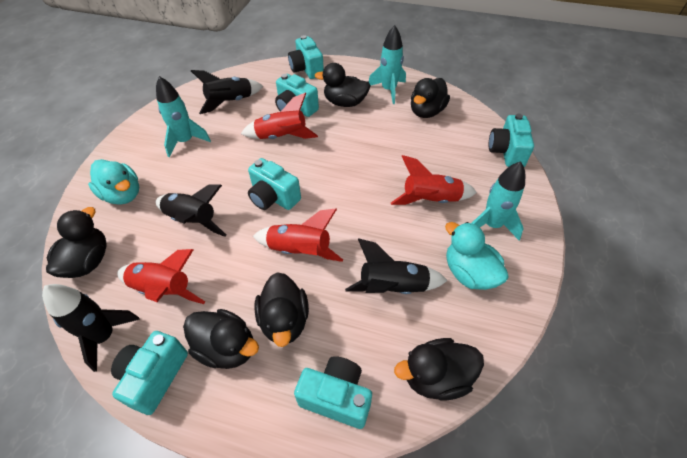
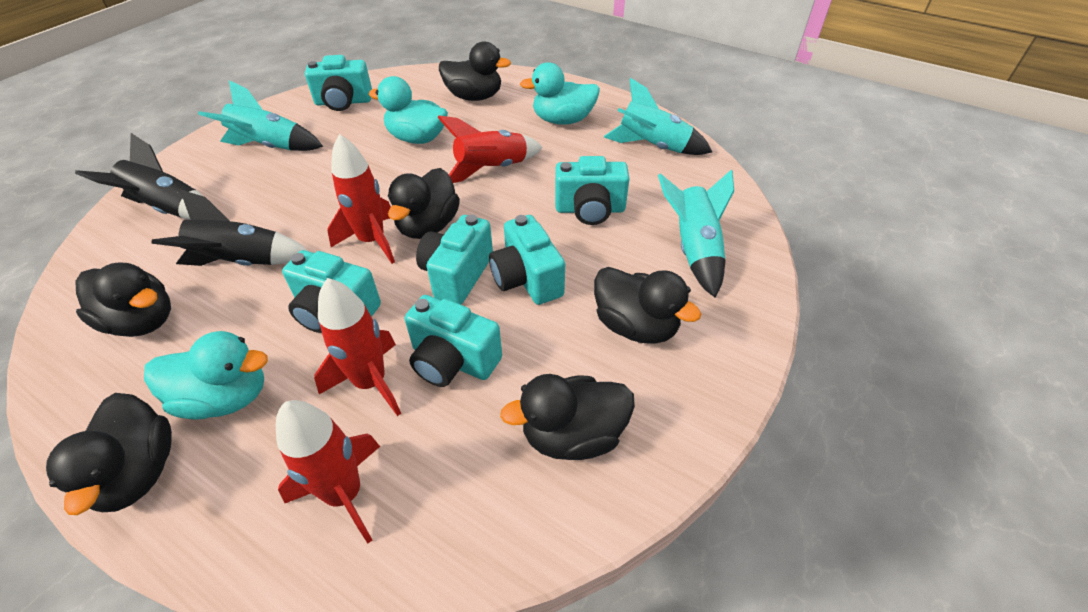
black rocket: 4 -> 2
turquoise duck: 2 -> 3

